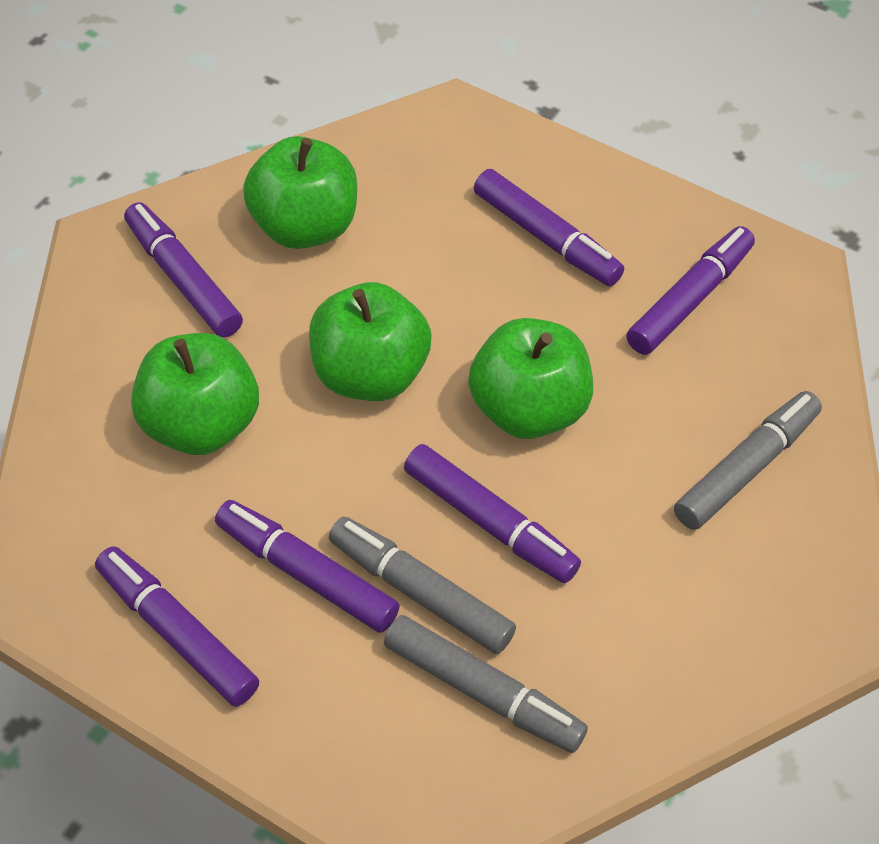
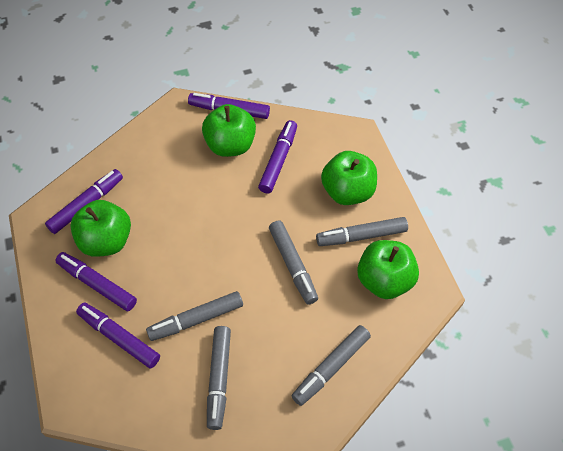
grey marker: 3 -> 5
purple marker: 6 -> 5

